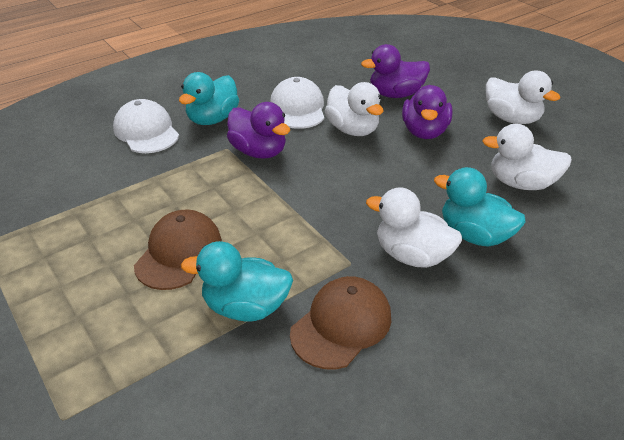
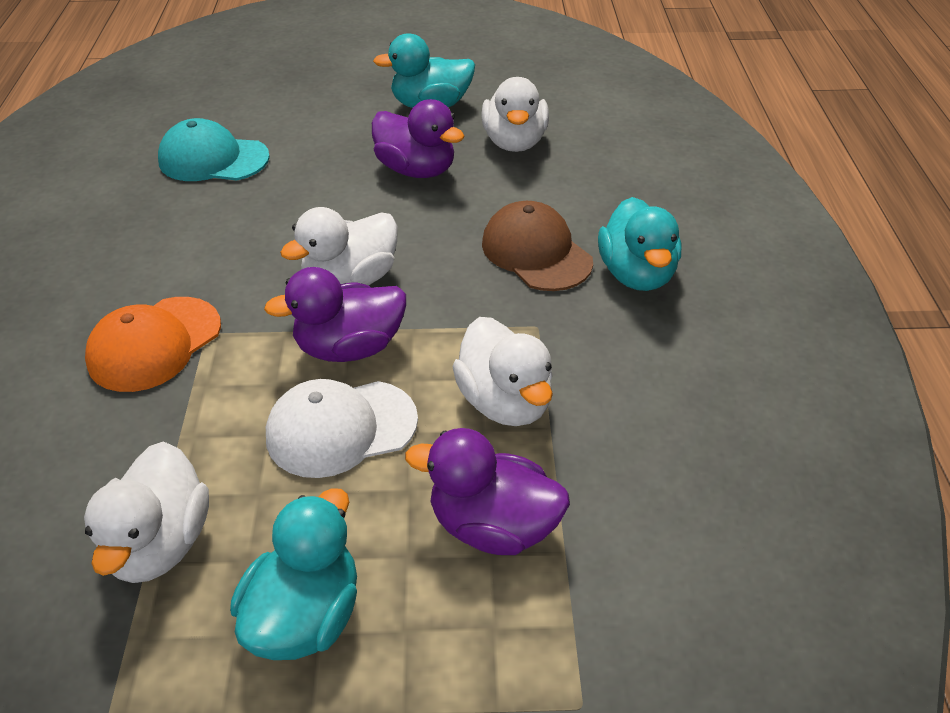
brown cap: 2 -> 1
orange cap: 0 -> 1
turquoise cap: 0 -> 1
white cap: 2 -> 1

